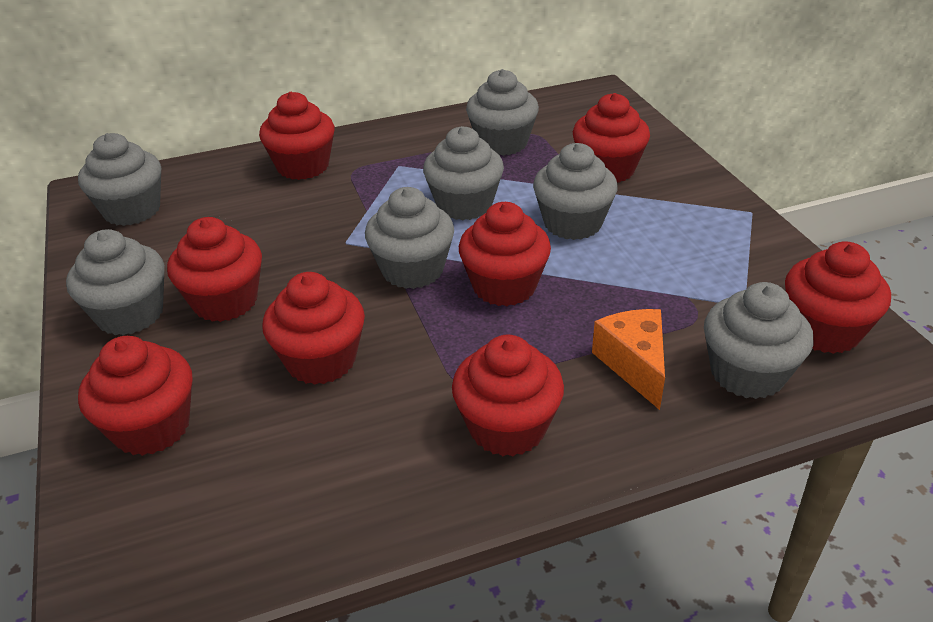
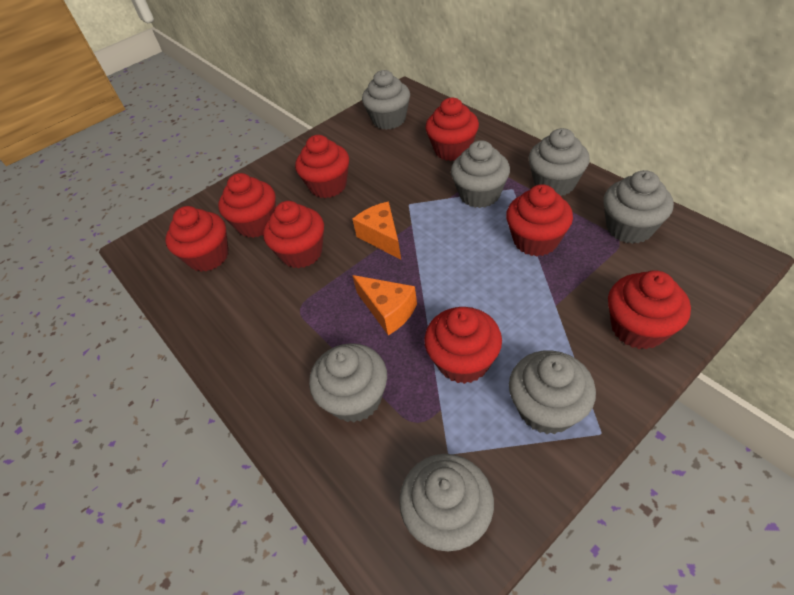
orange cheese: 1 -> 2

